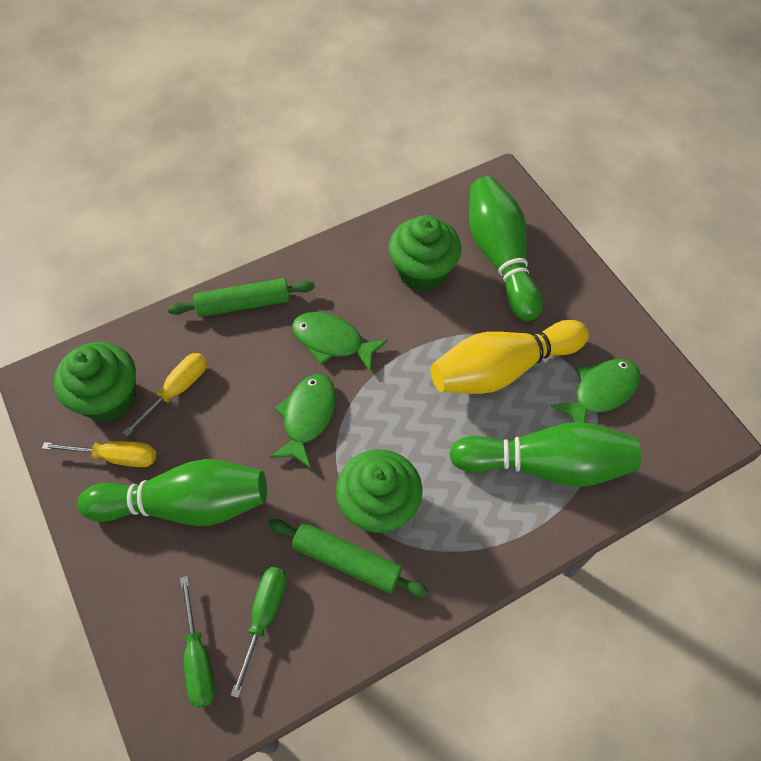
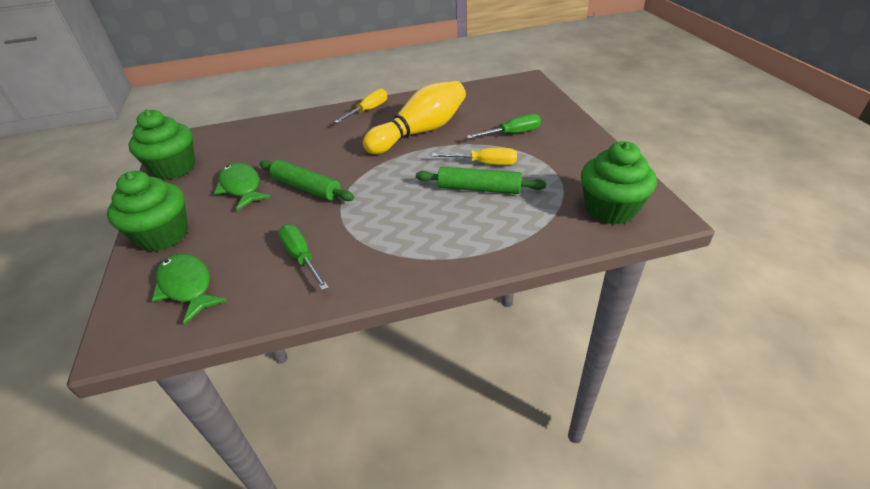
green bowling pin: 3 -> 0
green fish: 3 -> 2

